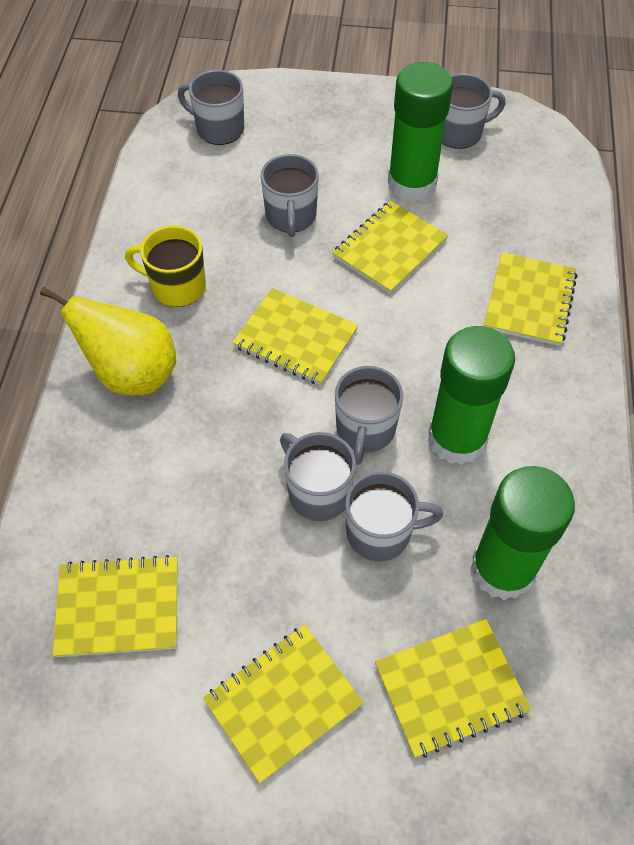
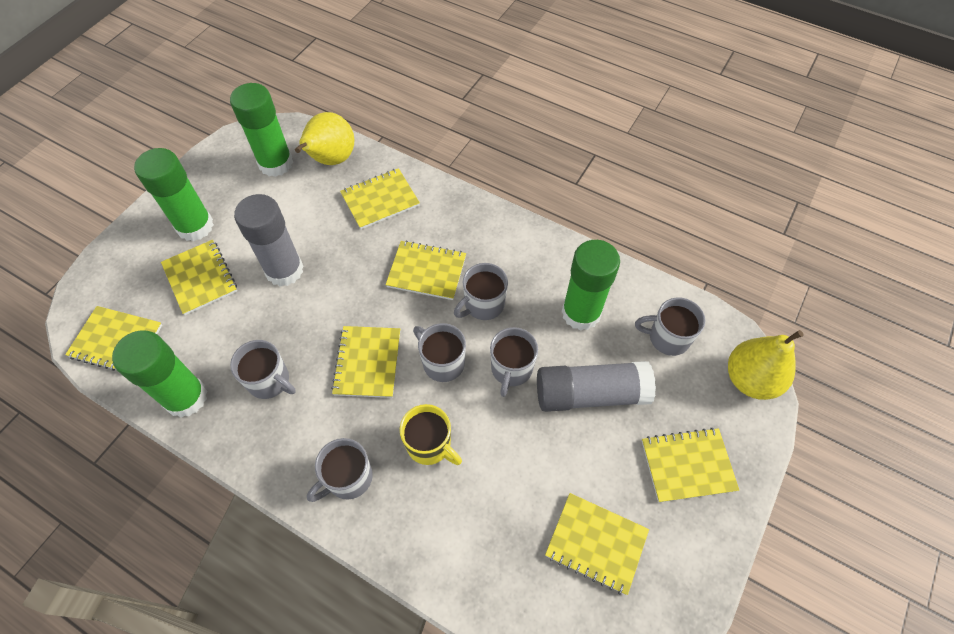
green glue stick: 3 -> 4
grey glue stick: 0 -> 2
yellow notebook: 6 -> 7
yellow pear: 1 -> 2

